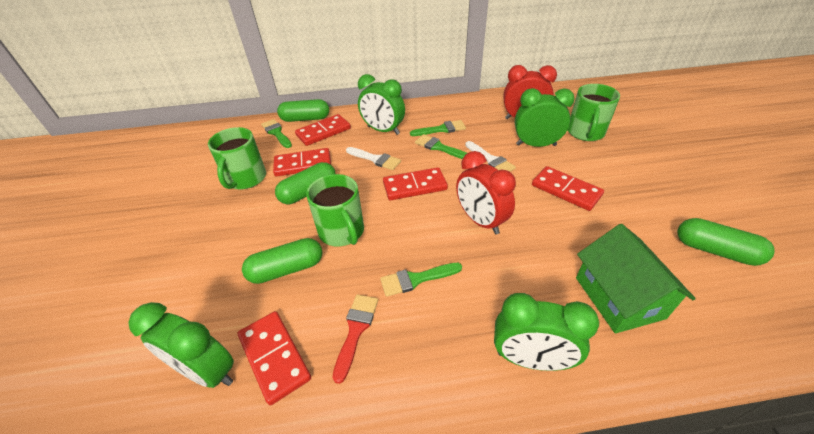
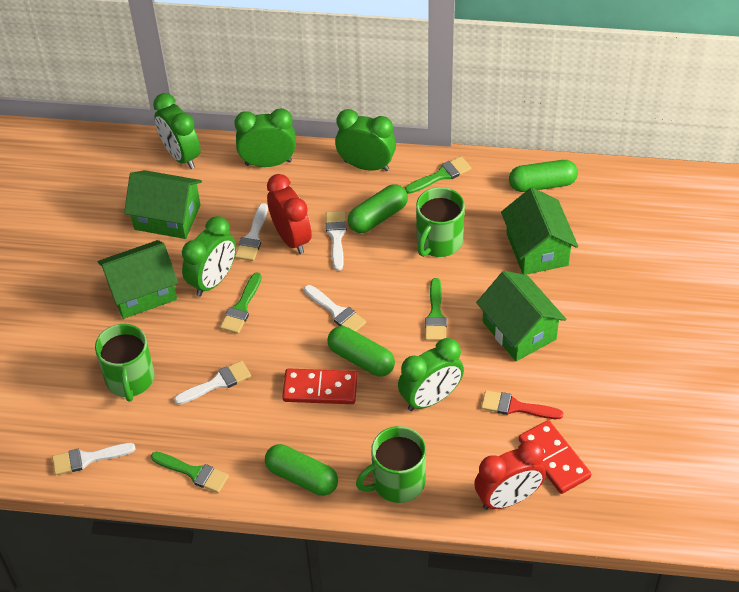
green clock: 4 -> 5
green house: 1 -> 4
red domino: 5 -> 2
white brush: 2 -> 5

